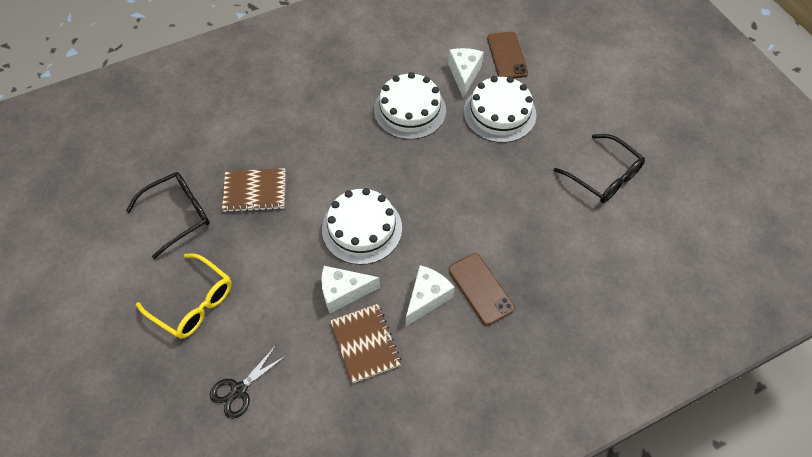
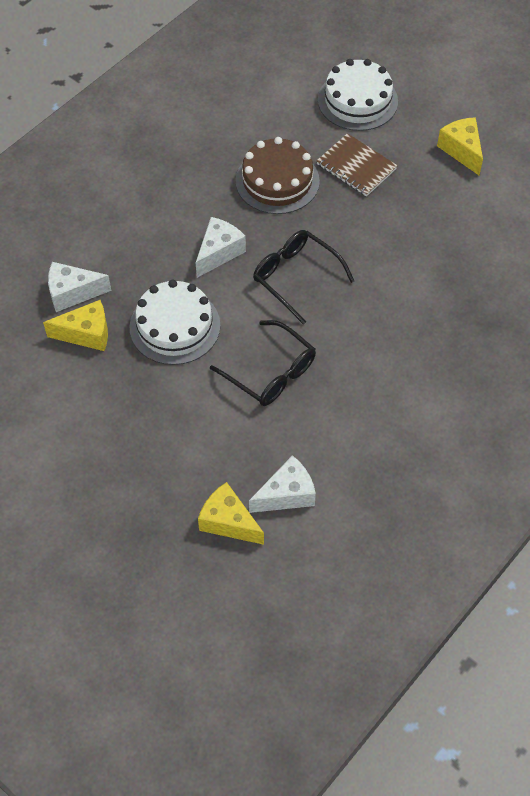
black scissors: 1 -> 0
brown cake: 0 -> 1
brown notebook: 2 -> 1
brown phone: 2 -> 0
white cake: 3 -> 2
yellow cheese: 0 -> 3
yellow glasses: 1 -> 0

